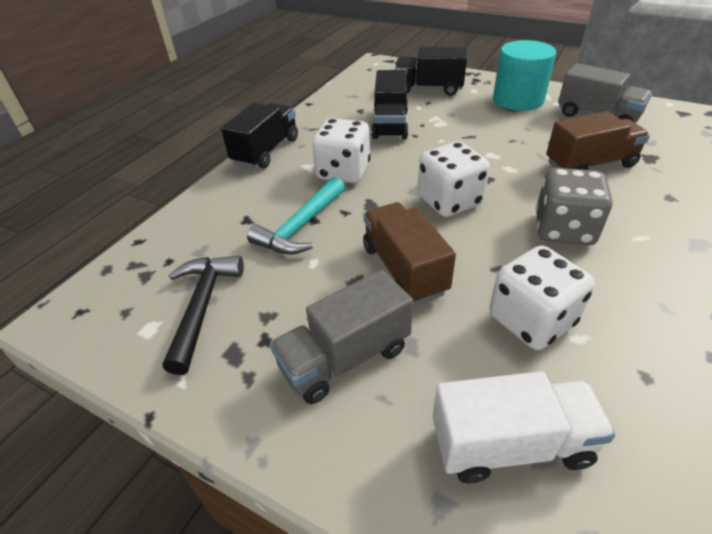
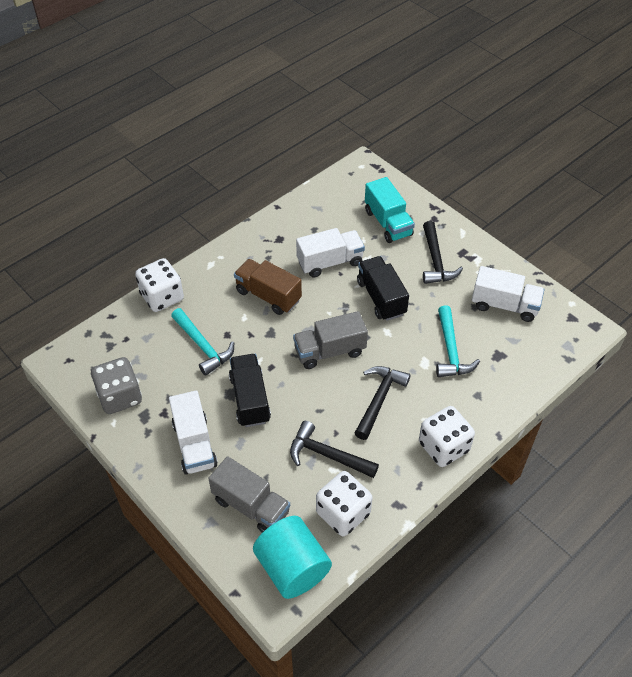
black hammer: 1 -> 3
black truck: 3 -> 2
brown truck: 2 -> 1
turquoise hammer: 1 -> 2
turquoise truck: 0 -> 1
white truck: 1 -> 3

